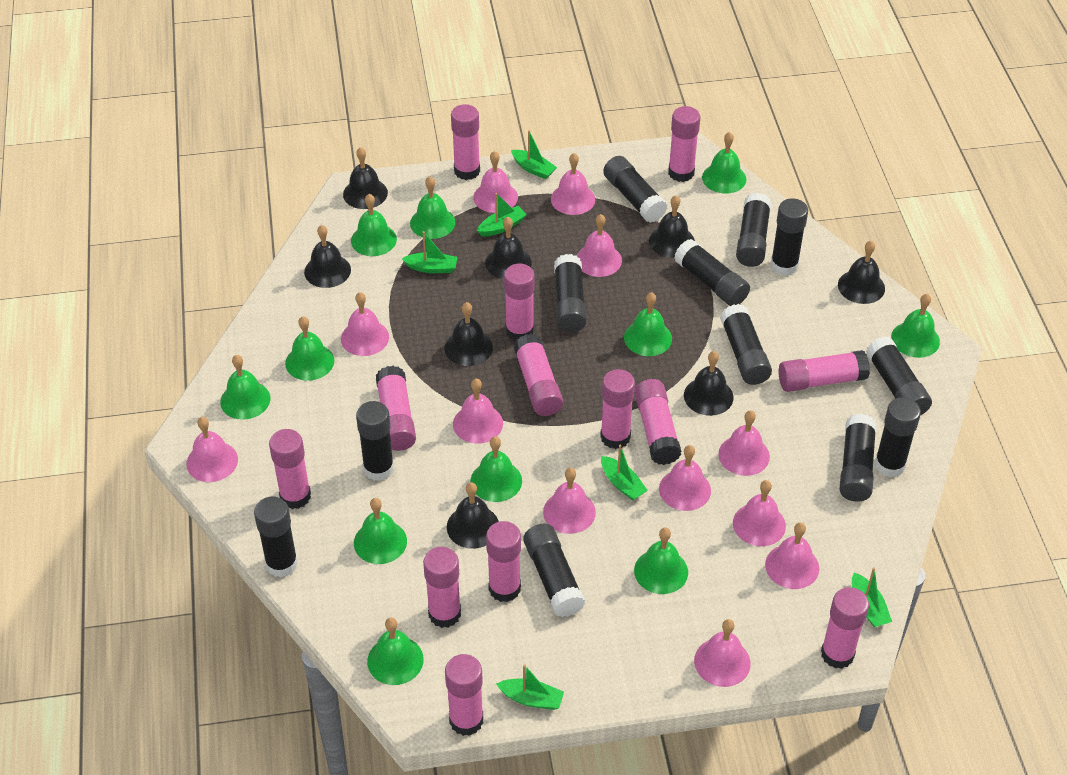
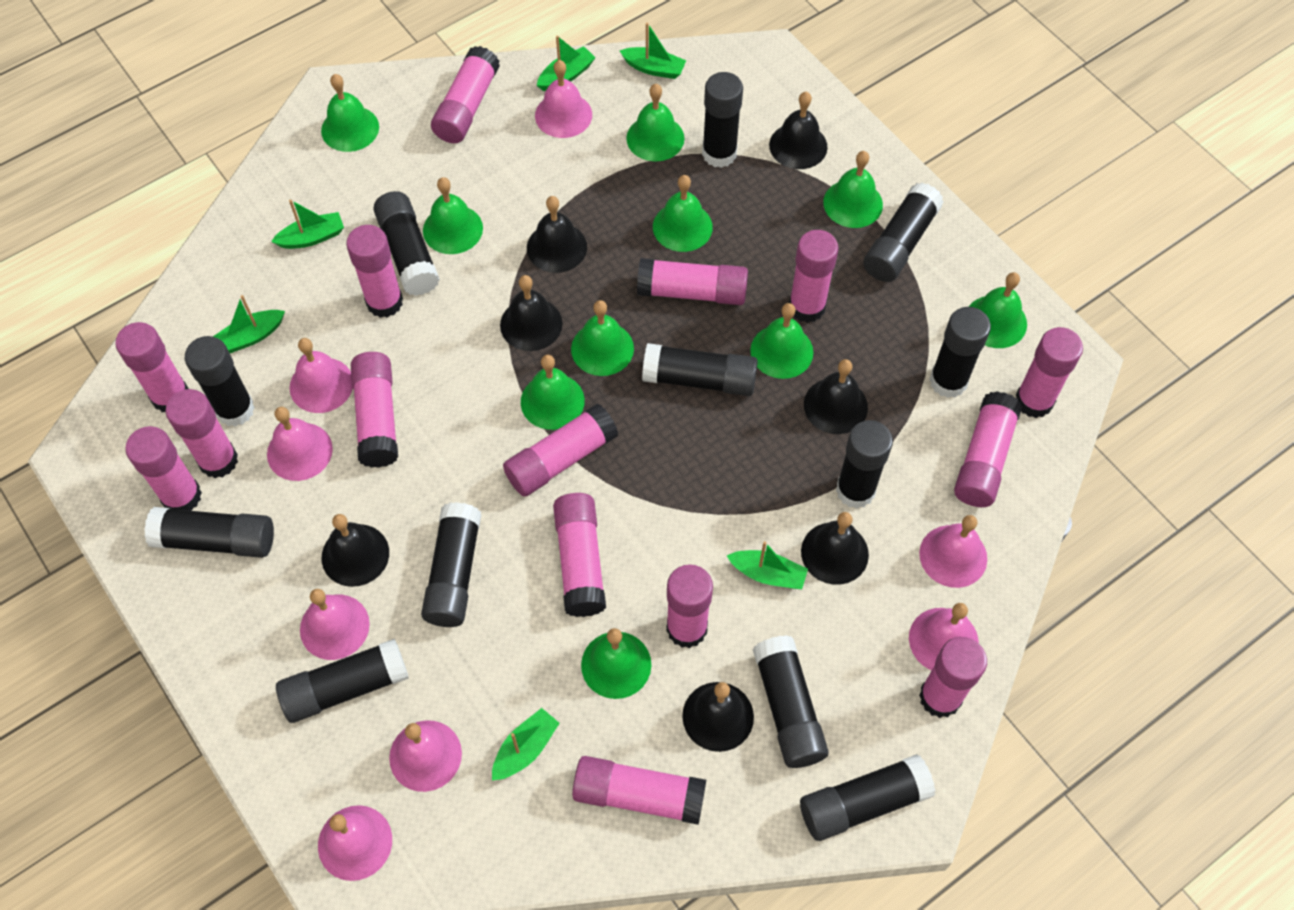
black bell: 8 -> 7
green bell: 11 -> 10
pink bell: 12 -> 8
pink glue stick: 13 -> 15

